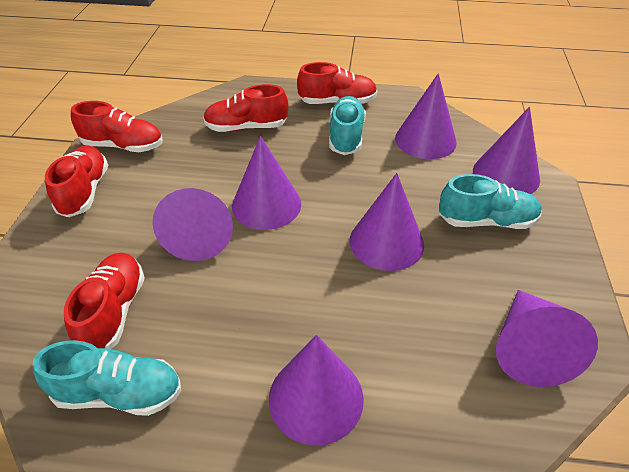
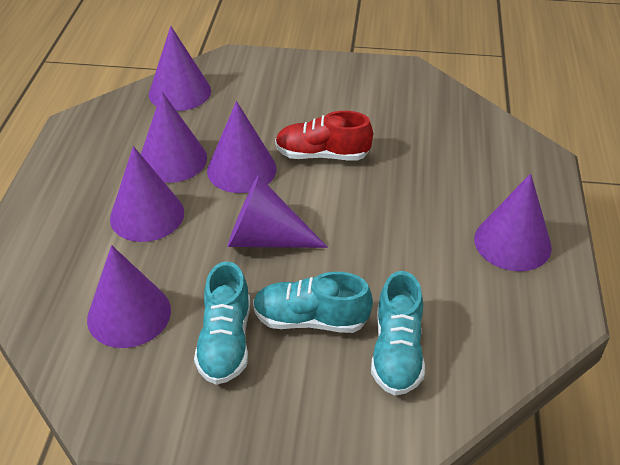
red shoe: 5 -> 1

